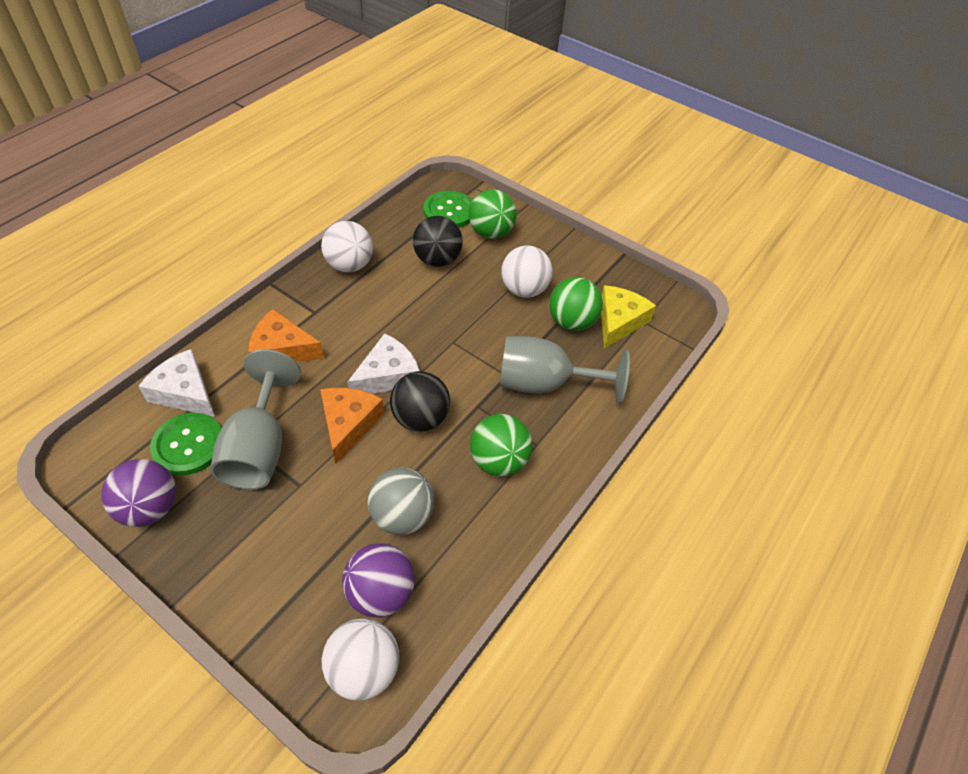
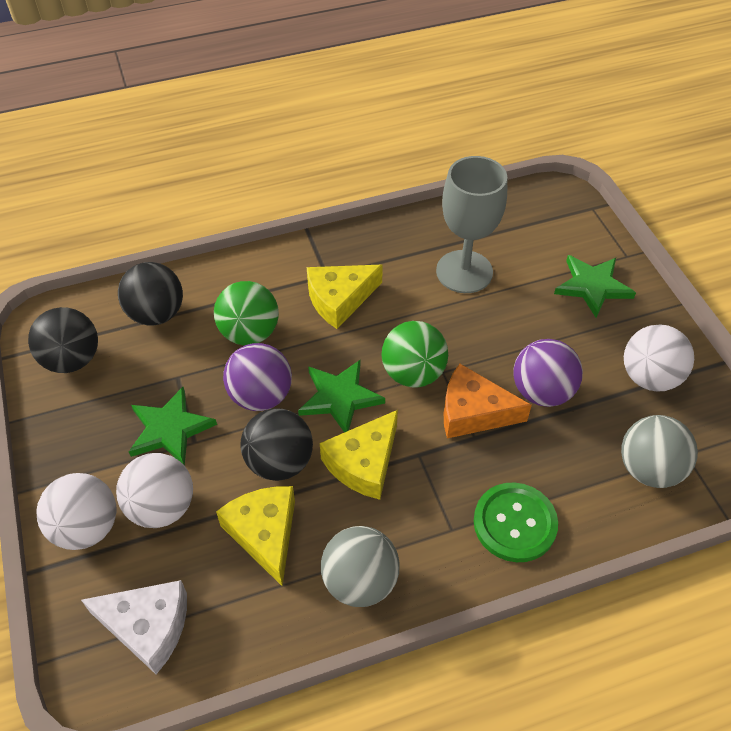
black ball: 2 -> 3
green ball: 3 -> 2
green button: 2 -> 1
green star: 0 -> 3
grey ball: 1 -> 2
grey goblet: 2 -> 1
orange cheese: 2 -> 1
white cheese: 2 -> 1
yellow cheese: 1 -> 3

